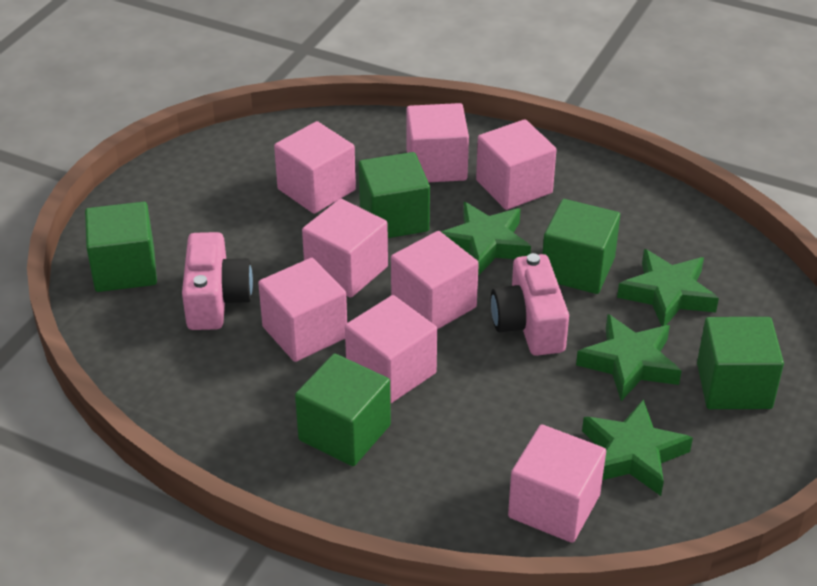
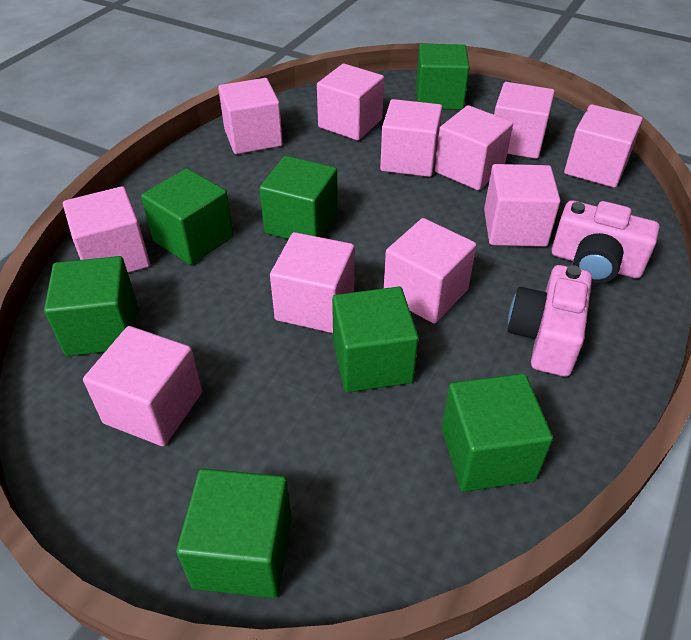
green cube: 5 -> 7
green star: 4 -> 0
pink cube: 8 -> 11

